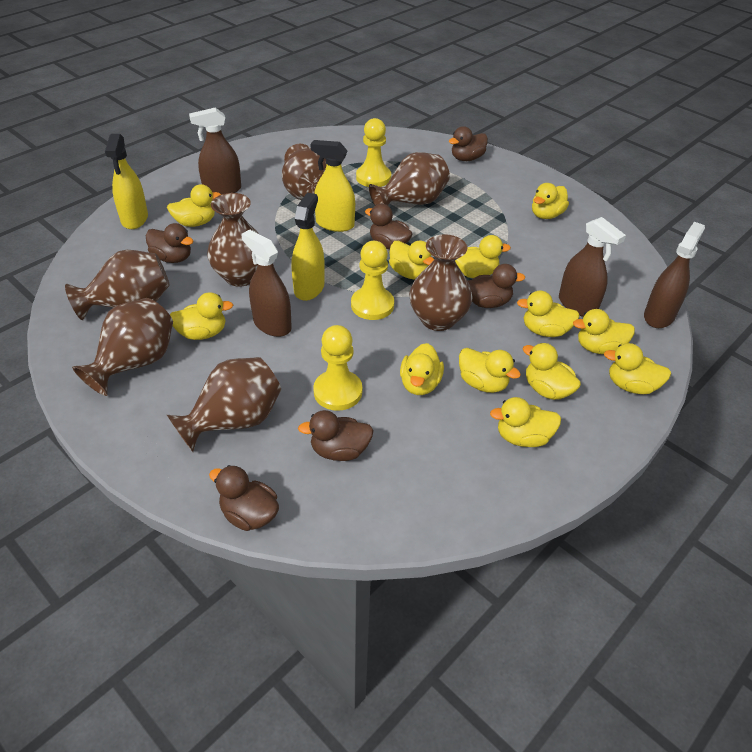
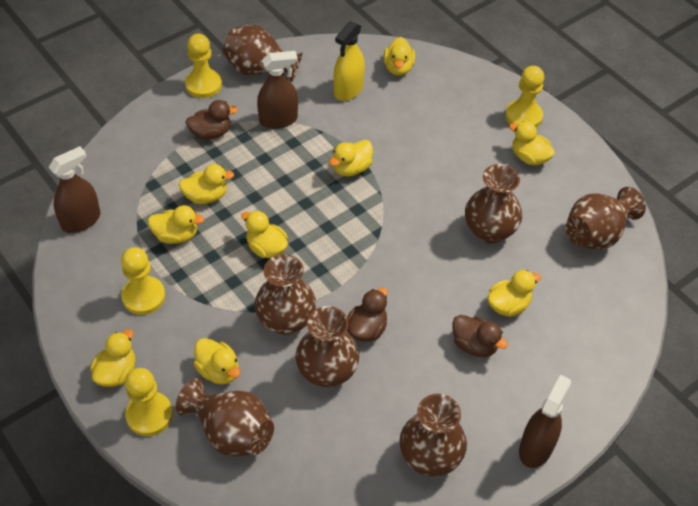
brown duck: 6 -> 3
brown spray bottle: 4 -> 3
yellow duck: 12 -> 9
yellow pawn: 3 -> 4
yellow spray bottle: 3 -> 1

